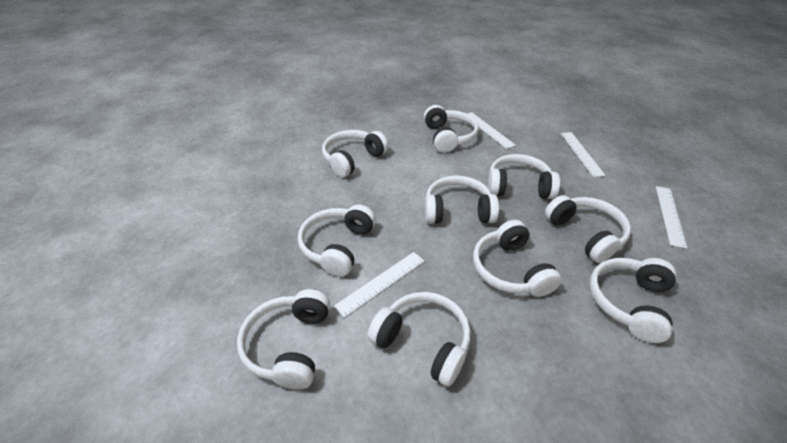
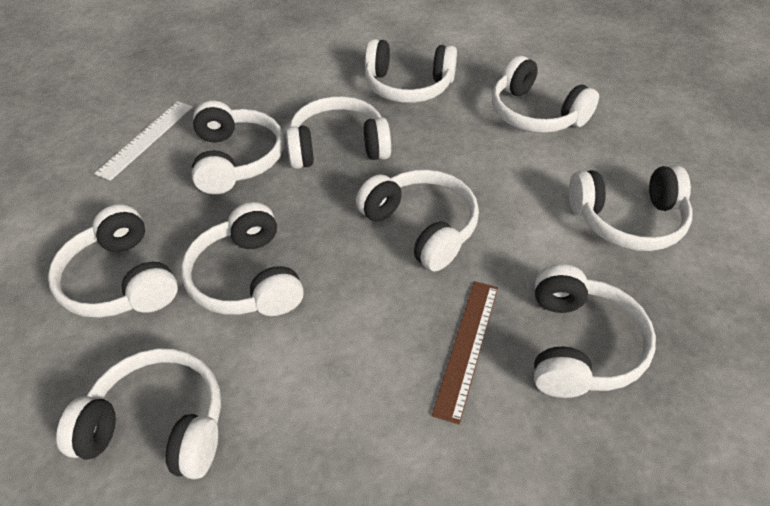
brown ruler: 0 -> 1
white ruler: 4 -> 1

